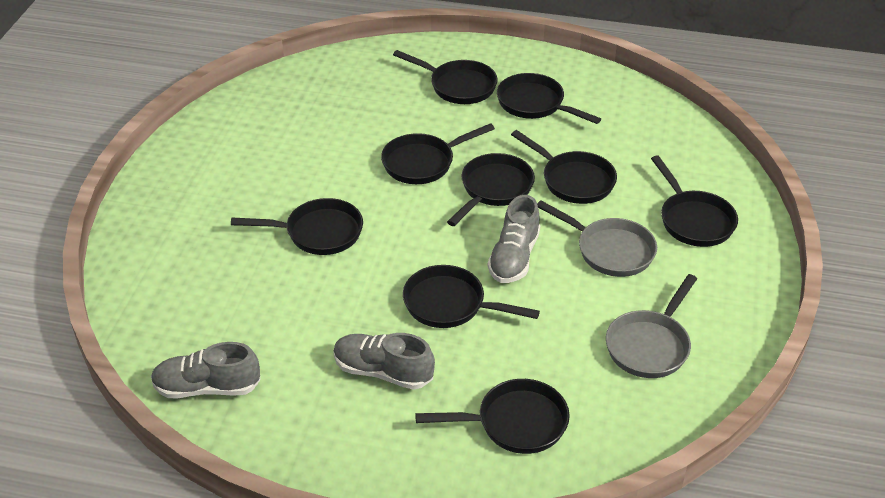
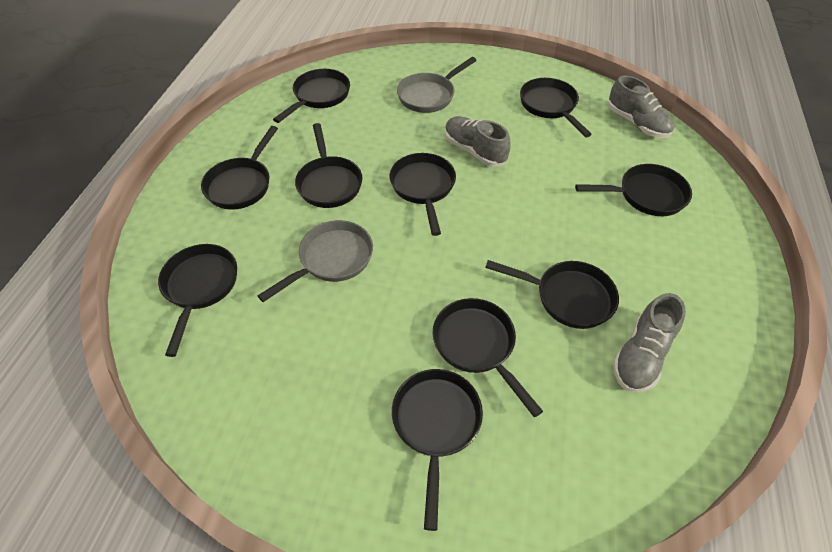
black pan: 9 -> 10

